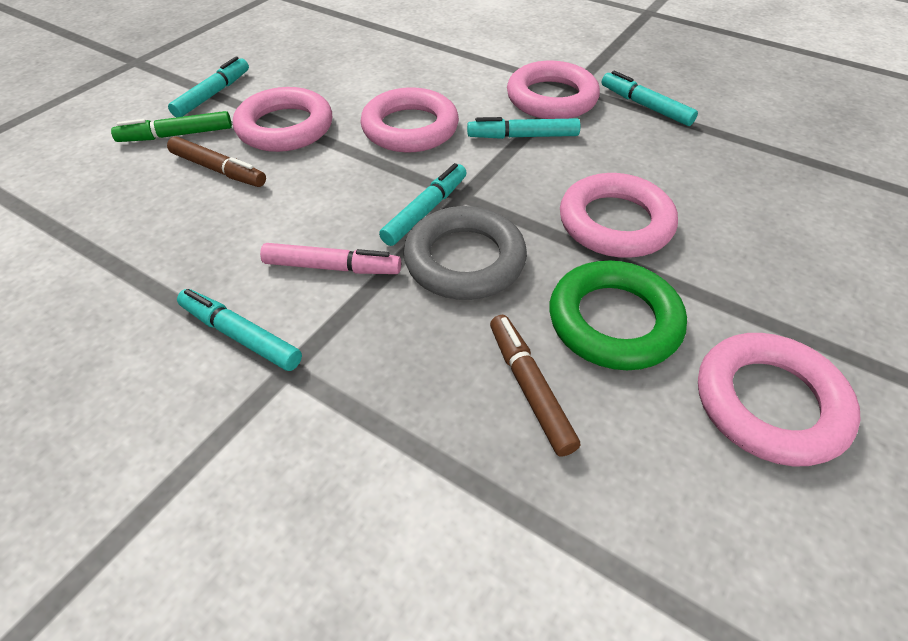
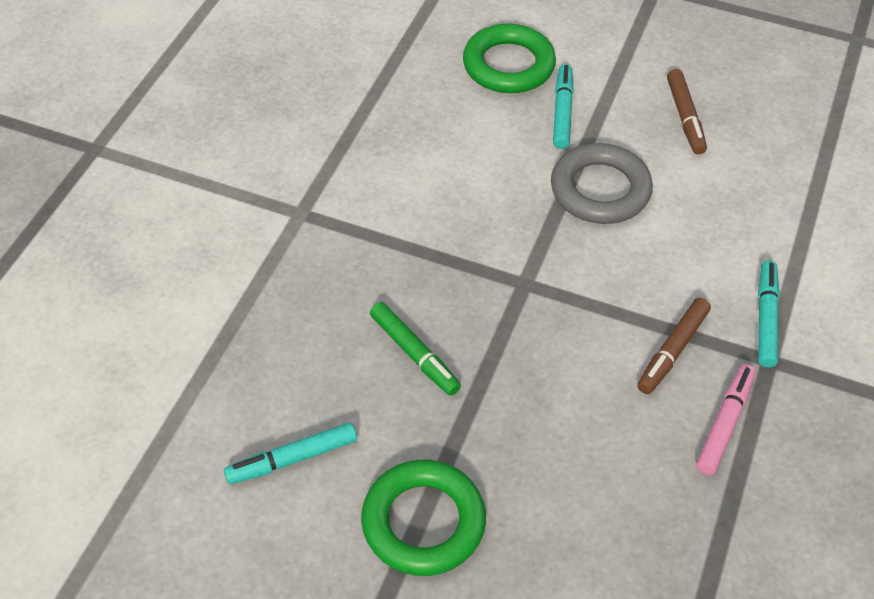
green ring: 1 -> 2
pink ring: 5 -> 0
turquoise marker: 5 -> 3

